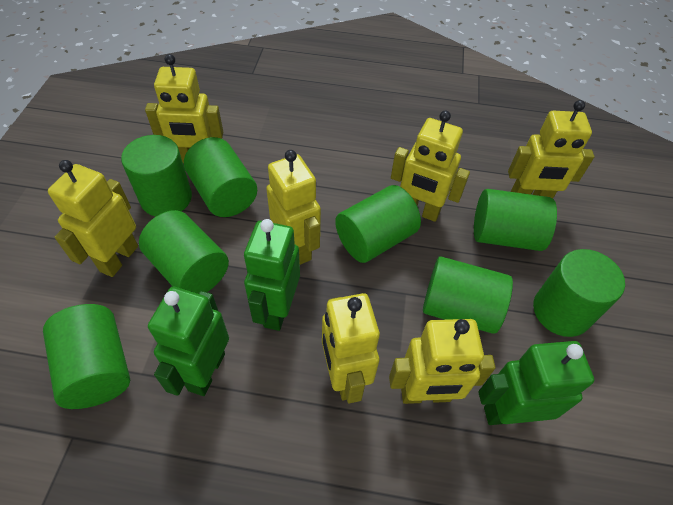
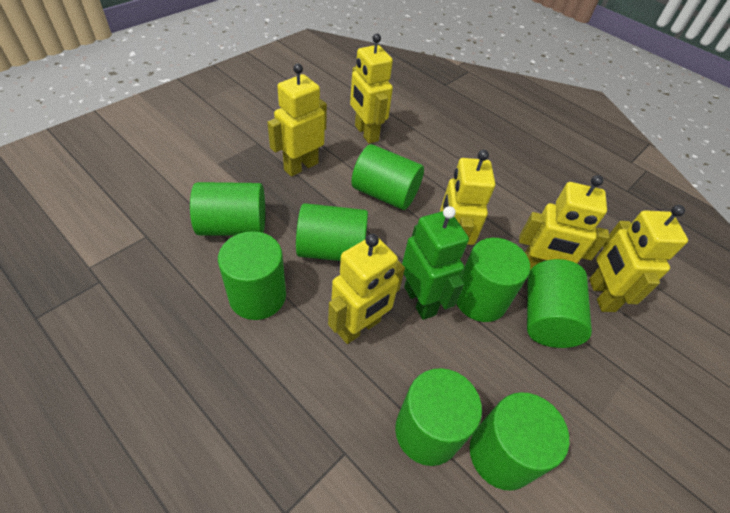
green robot: 3 -> 1
yellow robot: 7 -> 6

